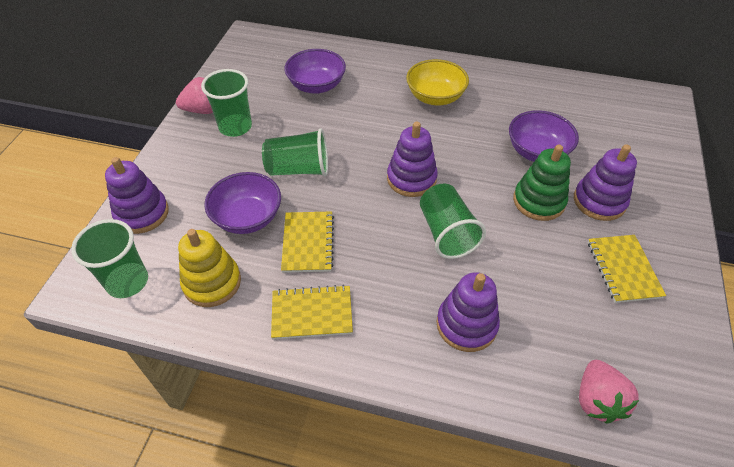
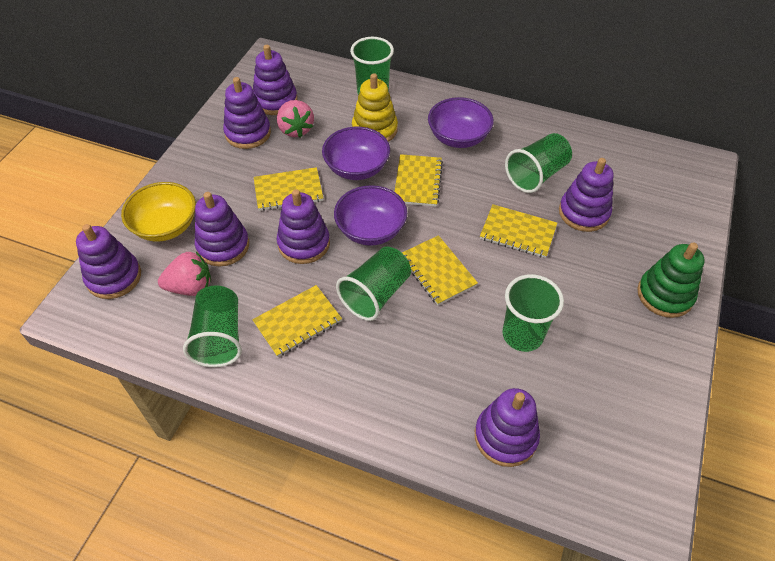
green cup: 4 -> 5
purple stacking toy: 4 -> 7
yellow notebook: 3 -> 5

